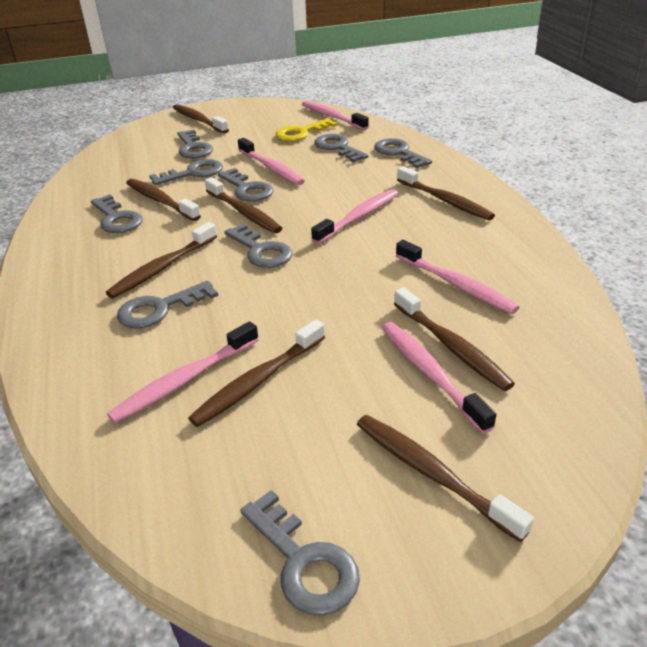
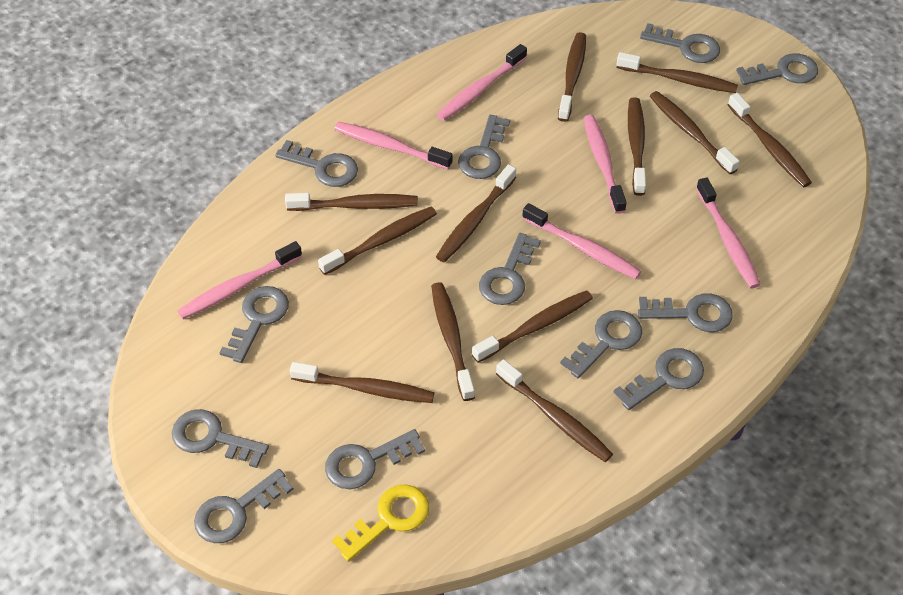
brown toothbrush: 8 -> 12
grey key: 9 -> 12

